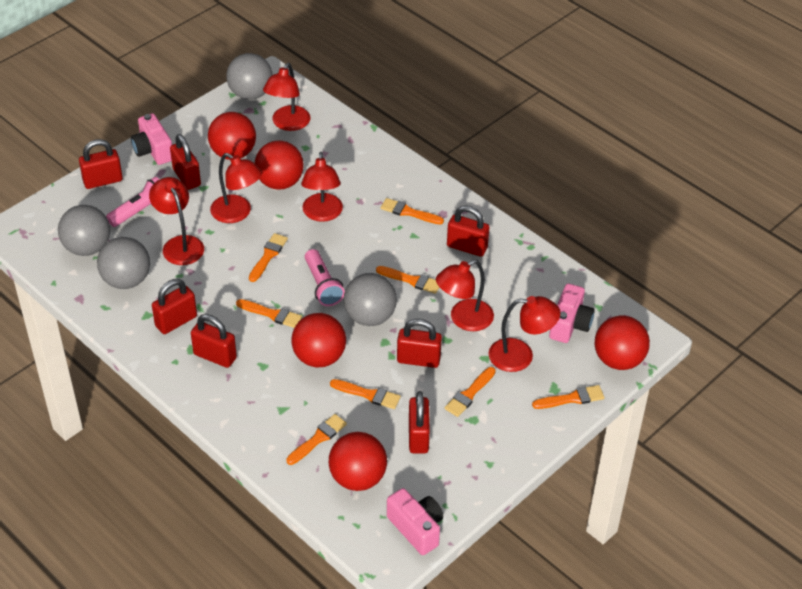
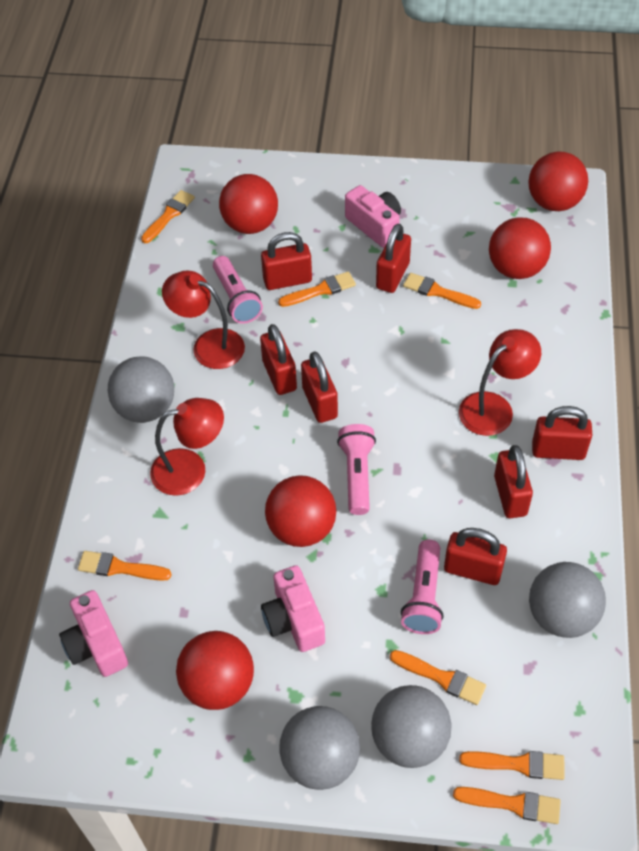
orange brush: 8 -> 7
pink flashlight: 2 -> 3
red lamp: 6 -> 3

